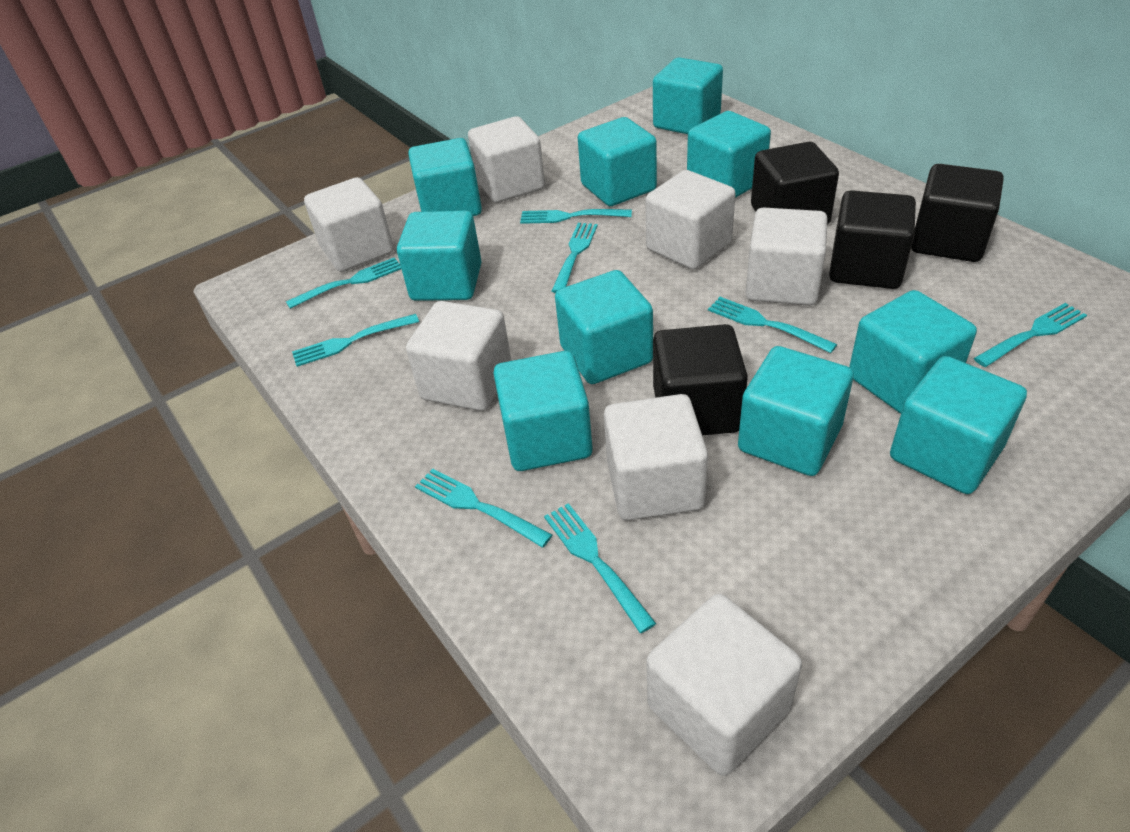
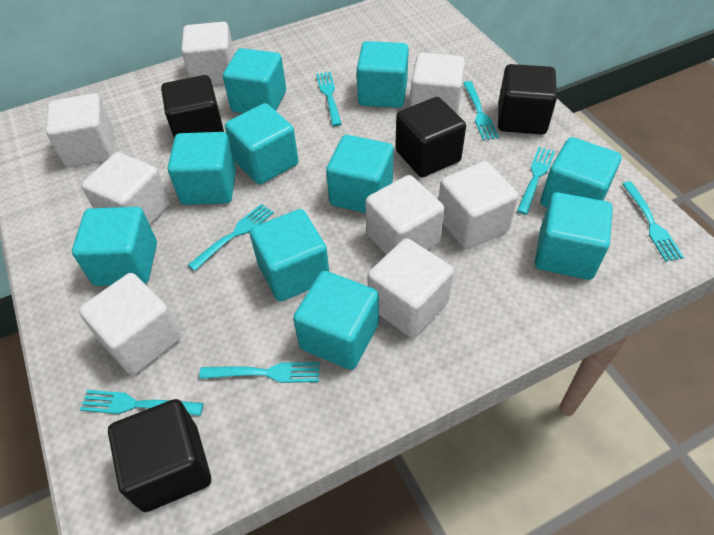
turquoise fork: 8 -> 7
white cube: 7 -> 8

